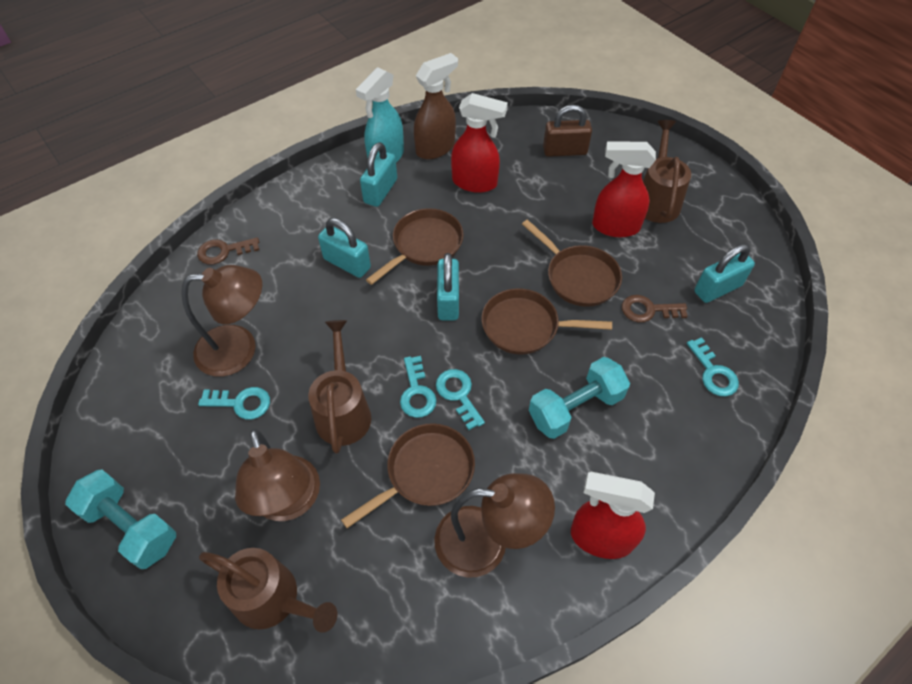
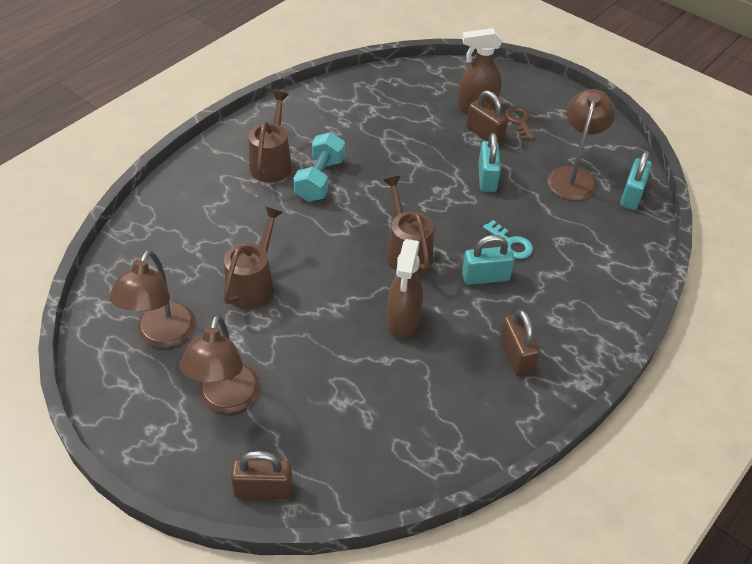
brown key: 2 -> 1
brown padlock: 1 -> 3
brown pan: 4 -> 0
brown spray bottle: 1 -> 2
red spray bottle: 3 -> 0
turquoise dumbbell: 2 -> 1
turquoise key: 4 -> 1
turquoise padlock: 4 -> 3
turquoise spray bottle: 1 -> 0

